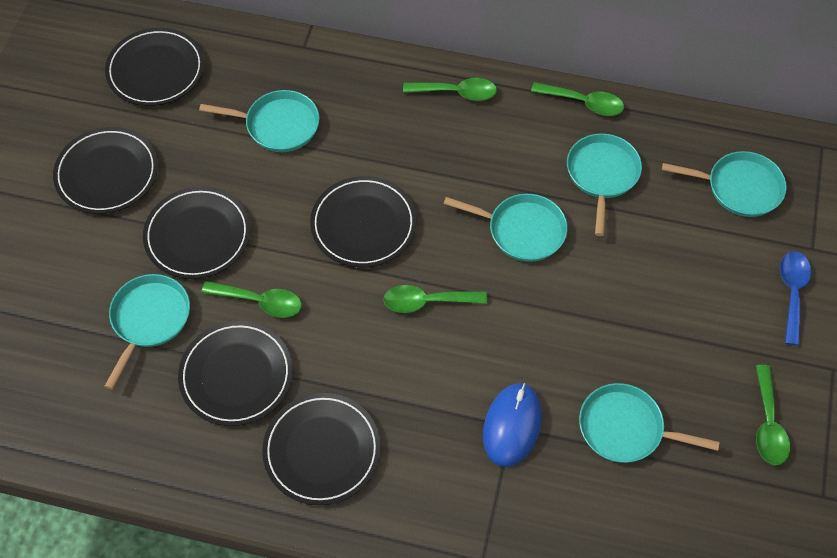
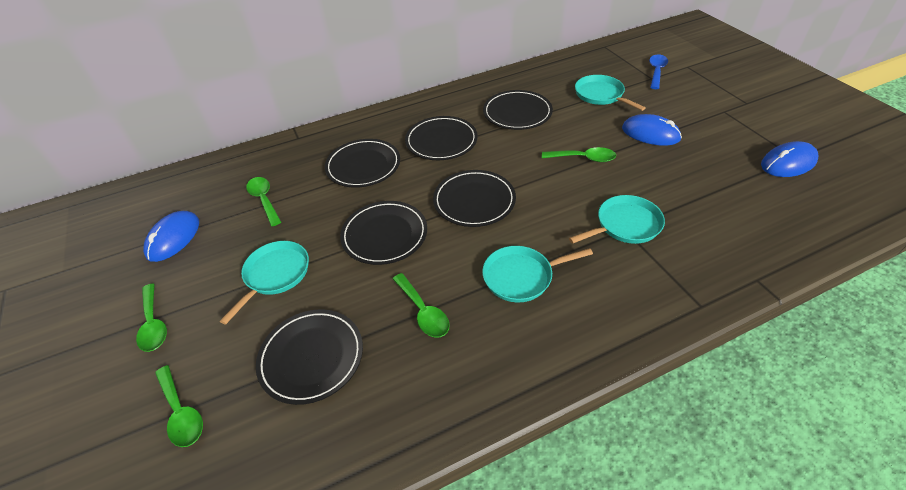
blue mouse: 1 -> 3
turquoise pan: 6 -> 4

